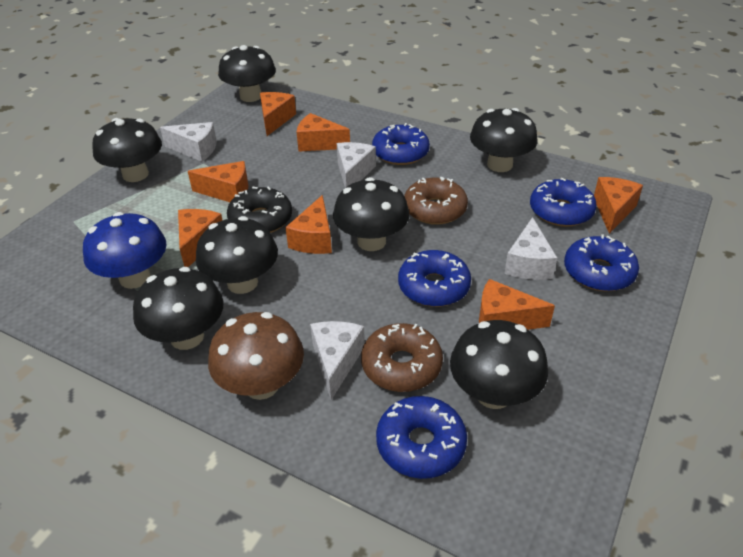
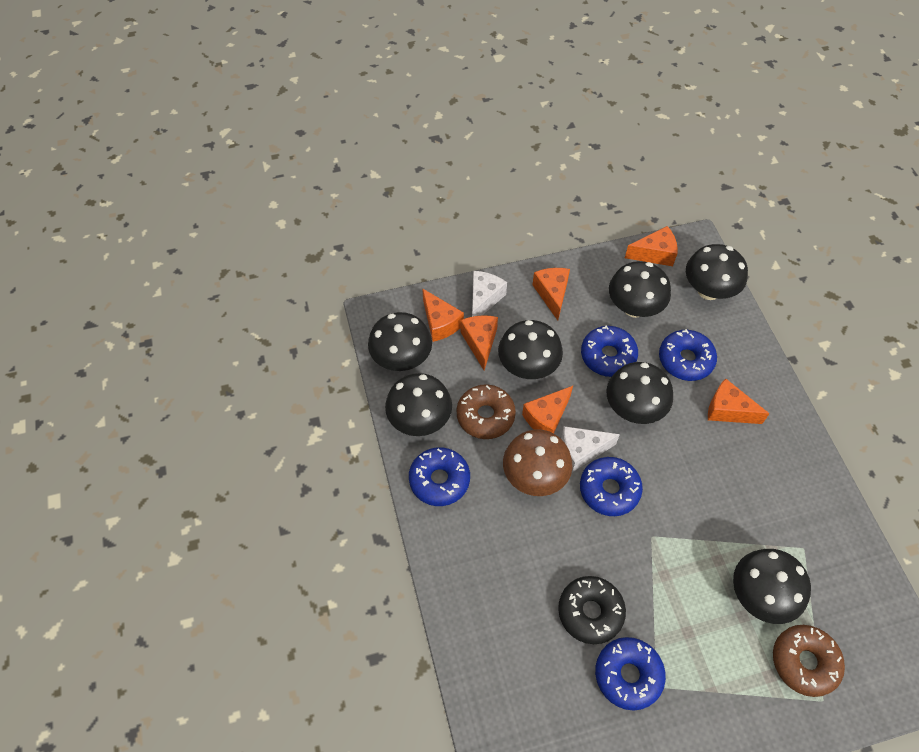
blue mushroom: 1 -> 0
orange cheese: 7 -> 6
white cheese: 4 -> 2

